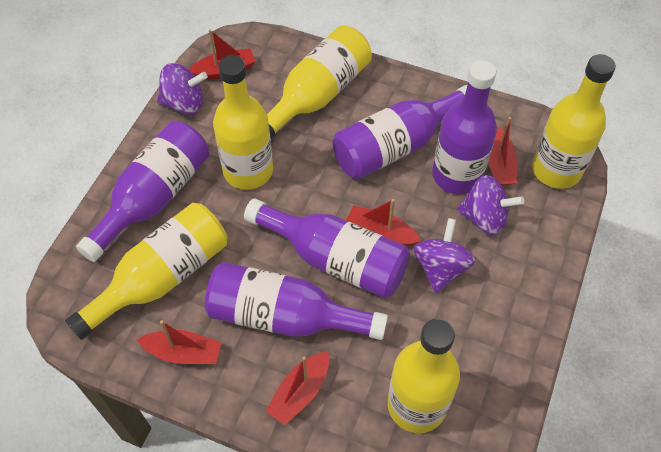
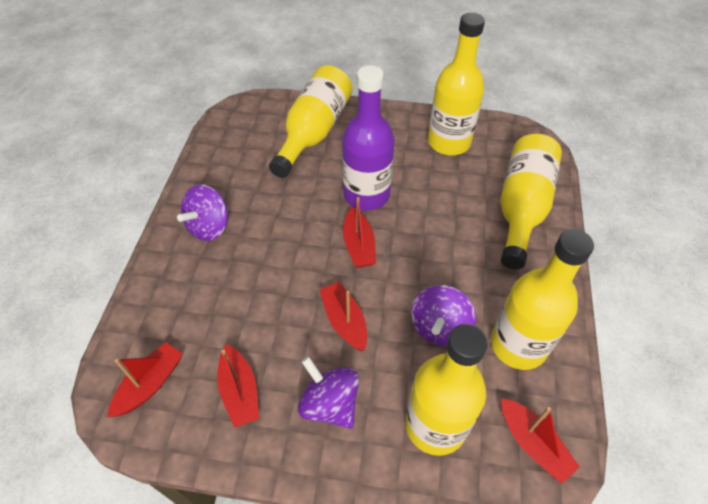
purple bottle: 5 -> 1

